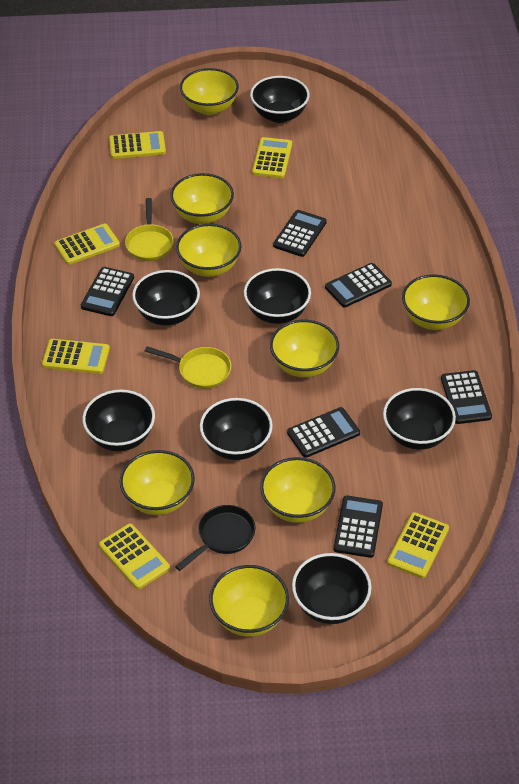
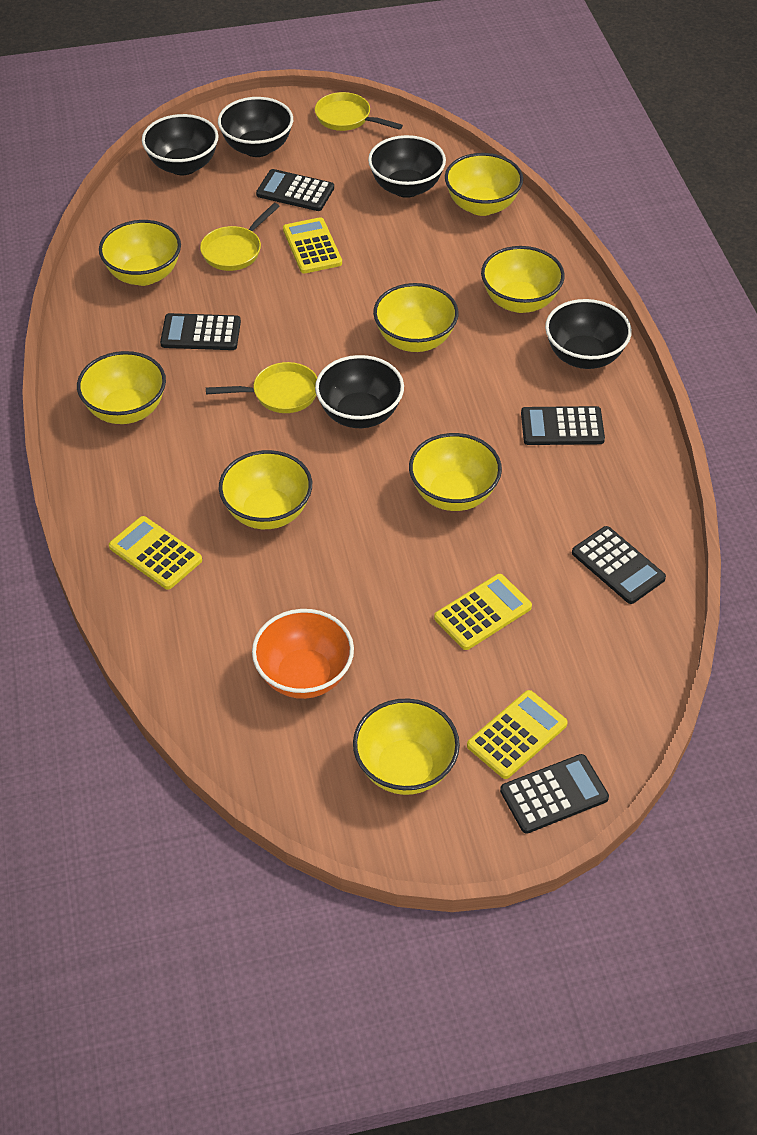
black bowl: 7 -> 5
black calculator: 6 -> 5
black pan: 1 -> 0
orange bowl: 0 -> 1
yellow calculator: 6 -> 4
yellow pan: 2 -> 3

